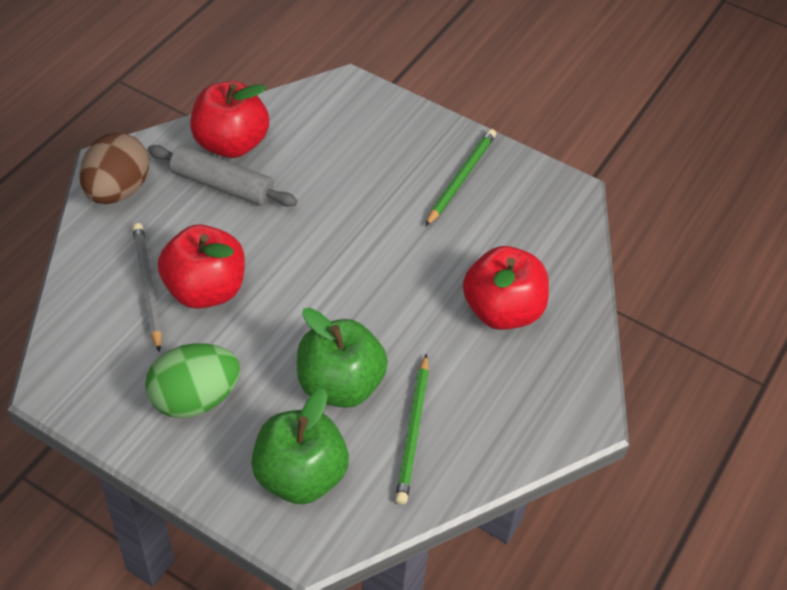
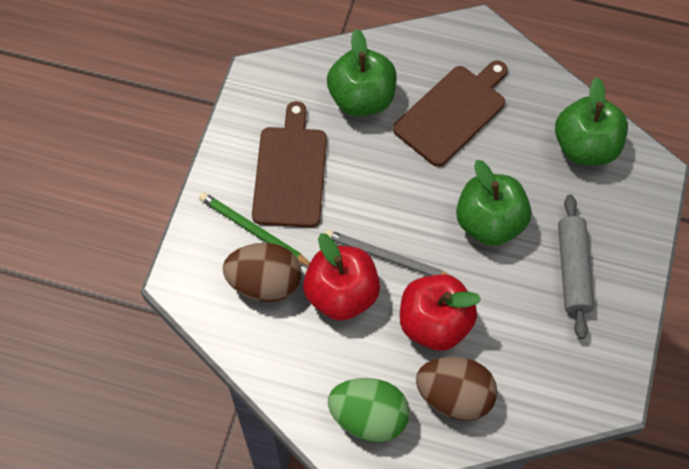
brown cutting board: 0 -> 2
brown egg: 1 -> 2
green apple: 2 -> 3
green pencil: 2 -> 1
red apple: 3 -> 2

